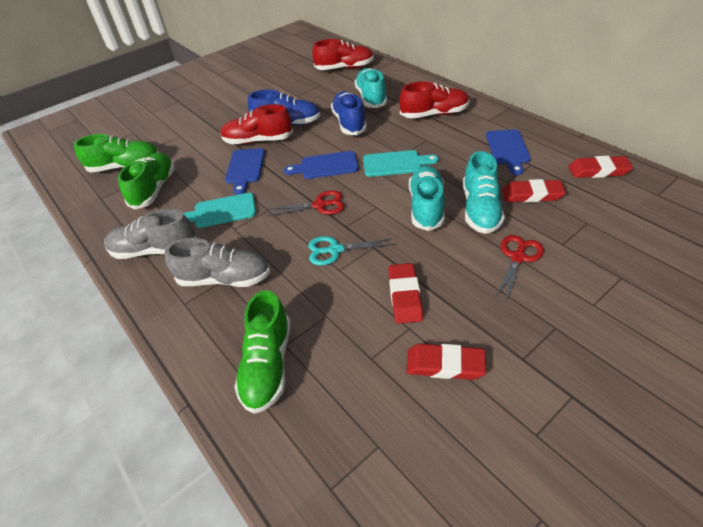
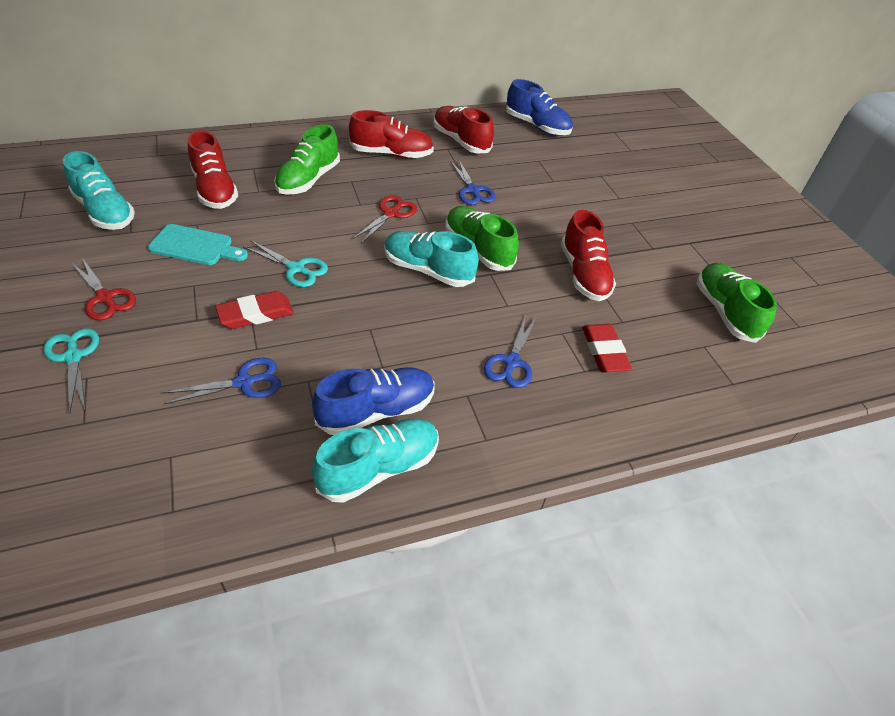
blue cutting board: 3 -> 0
blue scissors: 0 -> 3
grey shoe: 2 -> 0
red eraser: 4 -> 2
red shoe: 3 -> 4
turquoise cutting board: 2 -> 1
turquoise scissors: 1 -> 2

